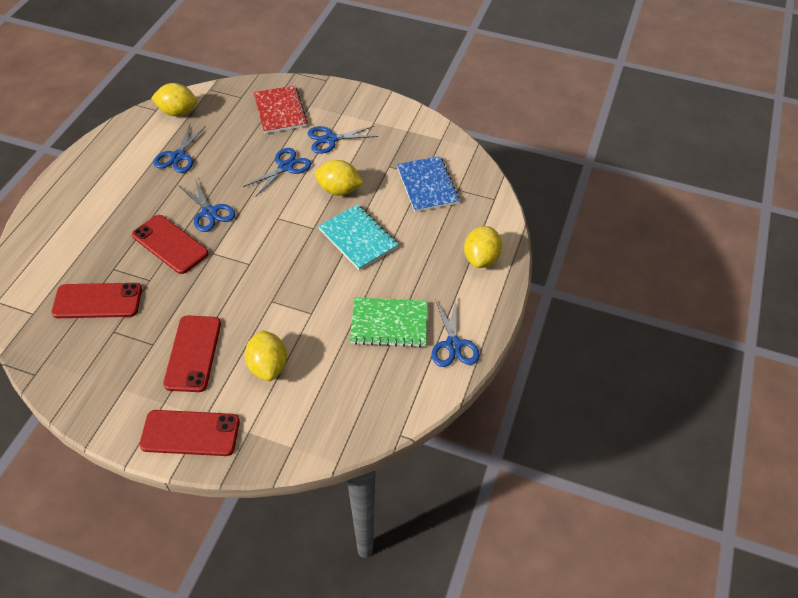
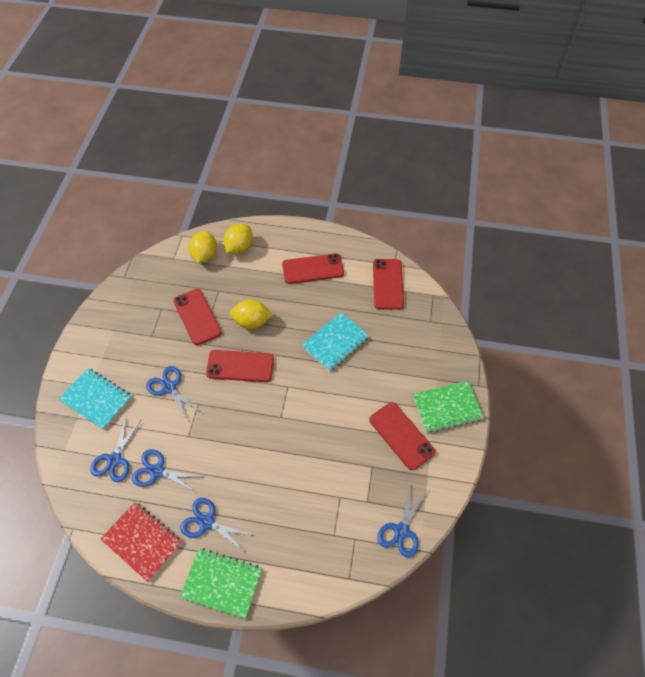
blue notebook: 1 -> 0
green notebook: 1 -> 2
red phone: 4 -> 5
turquoise notebook: 1 -> 2
yellow lemon: 4 -> 3

